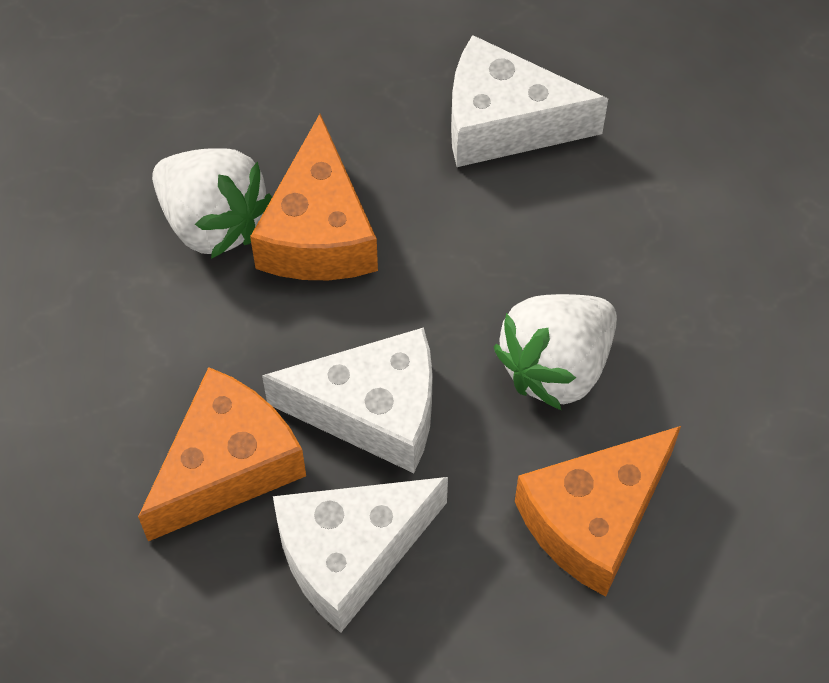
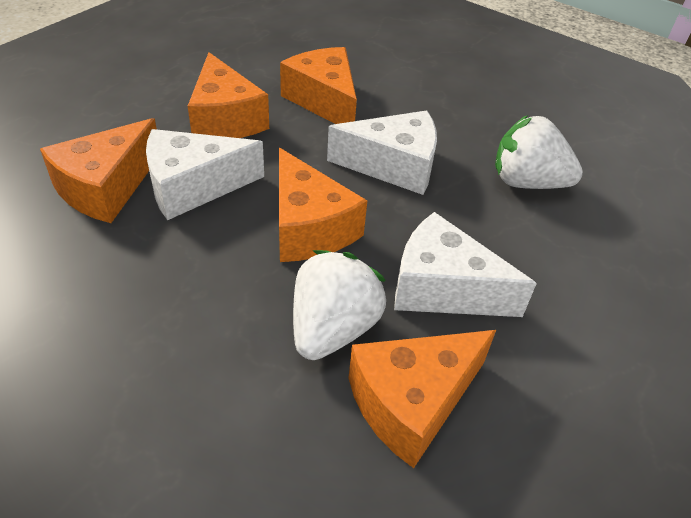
orange cheese: 3 -> 5

